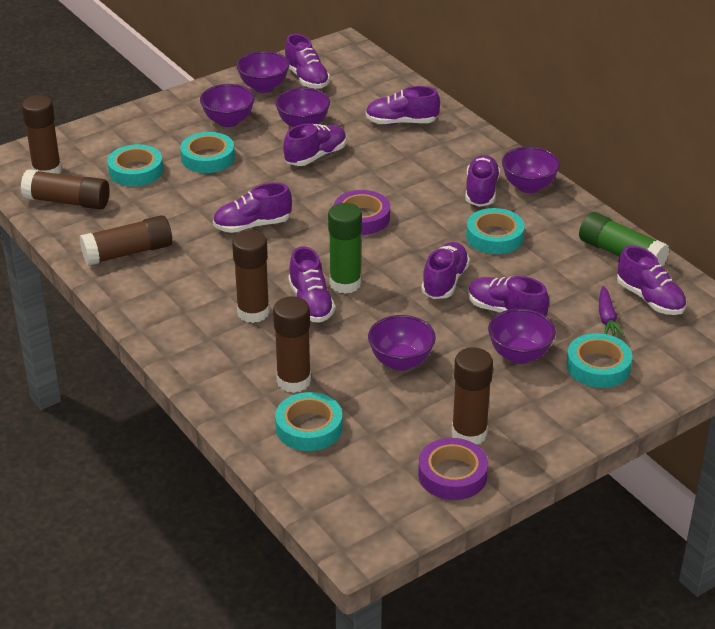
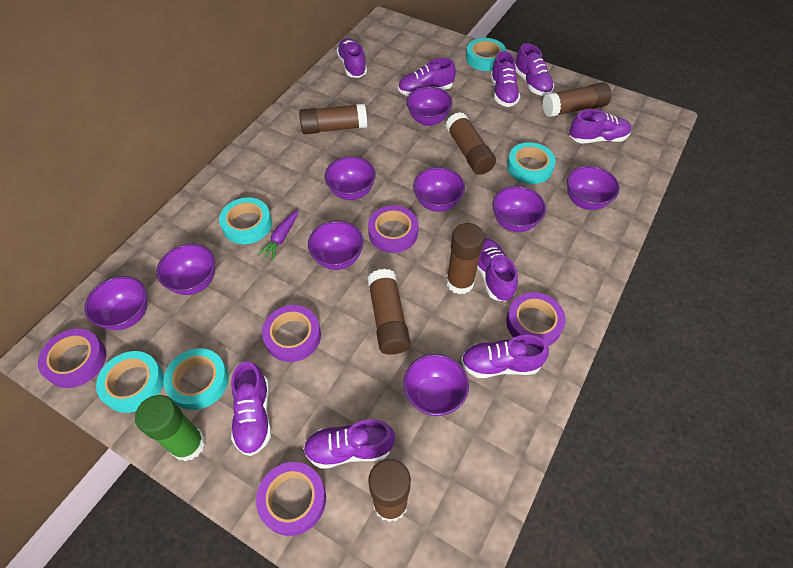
green glue stick: 2 -> 1
purple bowl: 6 -> 9
purple tape: 2 -> 5

